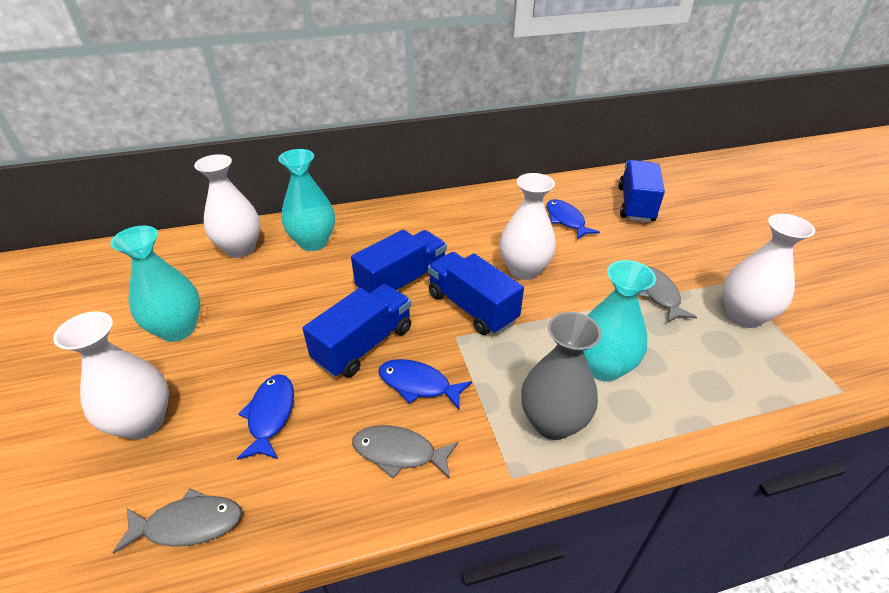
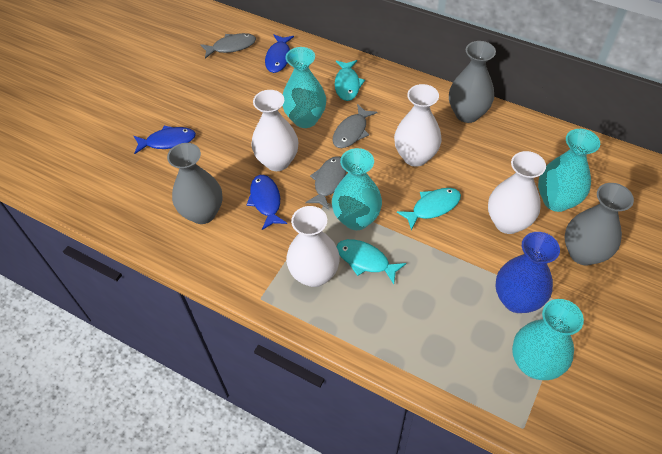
blue truck: 4 -> 0
blue vase: 0 -> 1
grey vase: 1 -> 3
turquoise fish: 0 -> 3
turquoise vase: 3 -> 4

